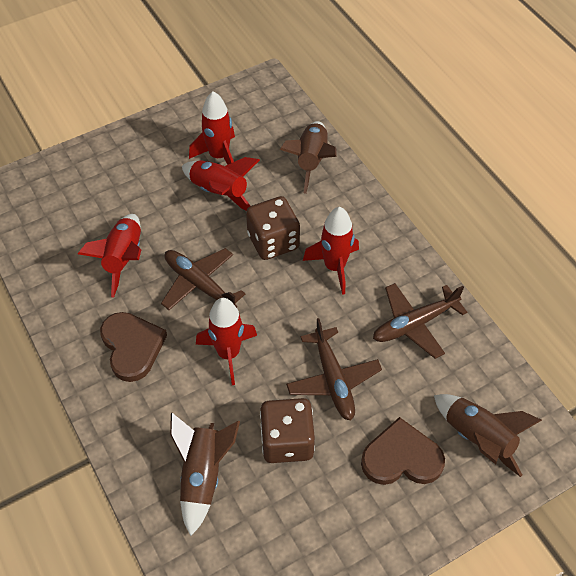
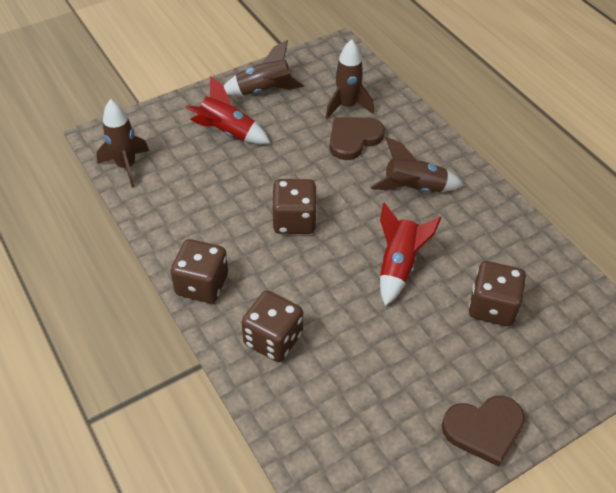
brown dice: 2 -> 4
brown plane: 3 -> 0
brown rocket: 3 -> 4
red rocket: 5 -> 2

